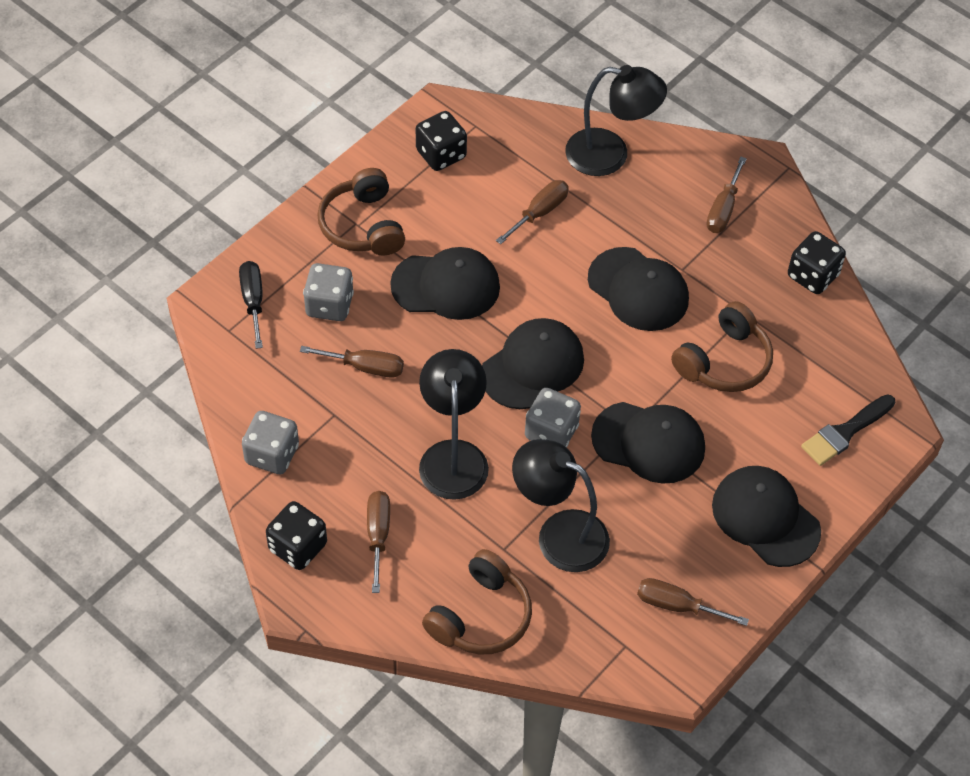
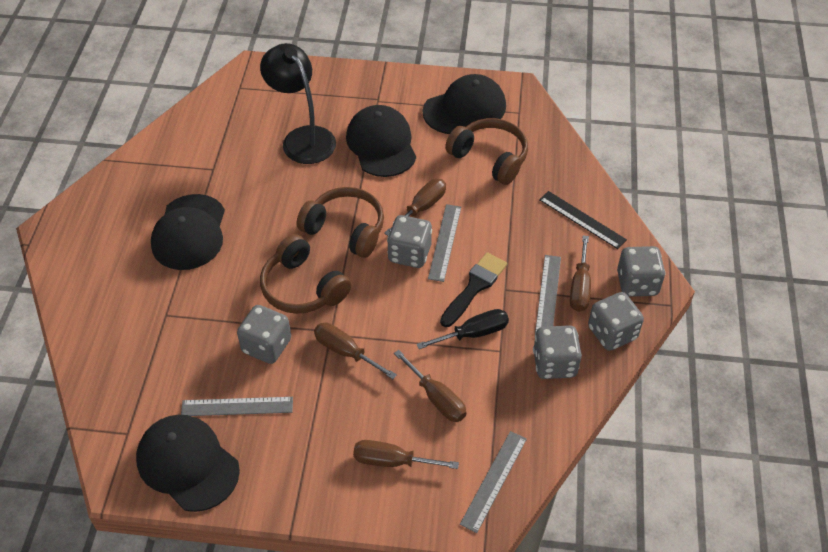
black cap: 5 -> 4
black dice: 3 -> 0
black lamp: 3 -> 1
black ruler: 0 -> 1
grey dice: 3 -> 5
grey ruler: 0 -> 4

